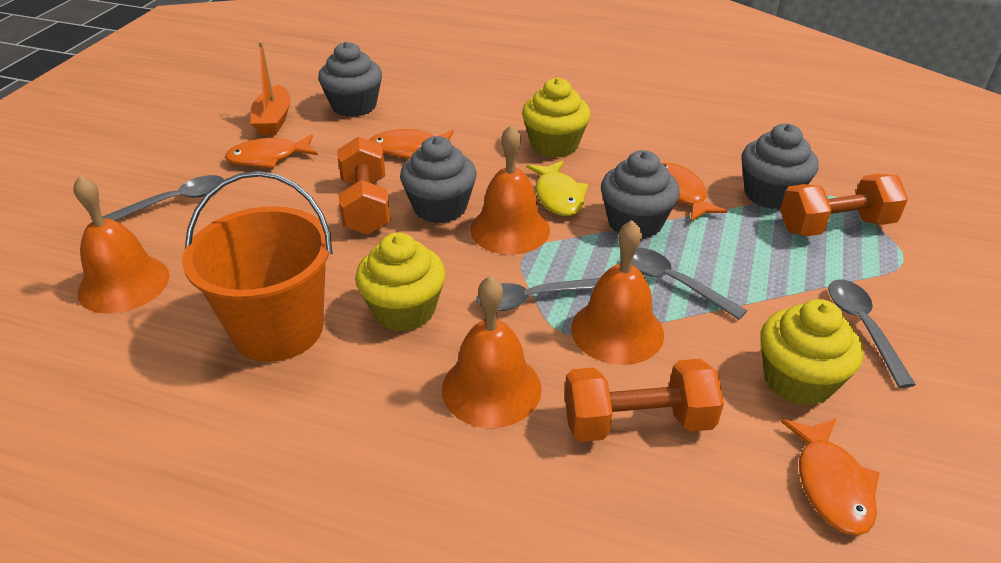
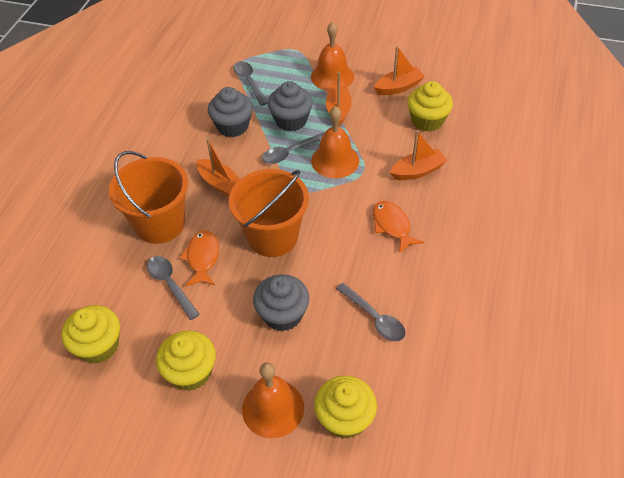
grey cupcake: 4 -> 3
orange bell: 4 -> 3
orange boat: 1 -> 4
orange bucket: 1 -> 2
orange dumbbell: 3 -> 0
orange fish: 4 -> 2
yellow cupcake: 3 -> 4
yellow fish: 1 -> 0

